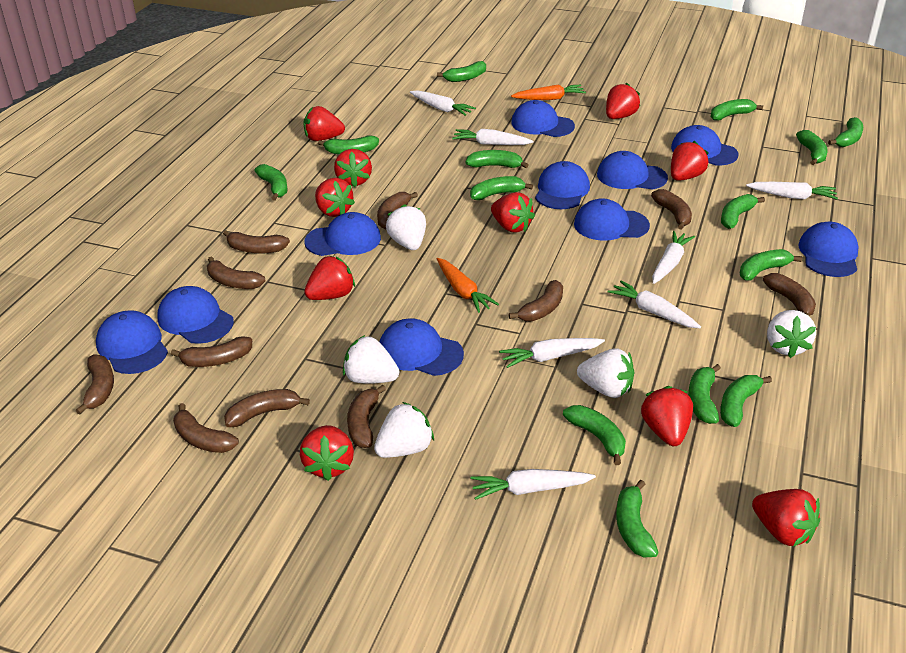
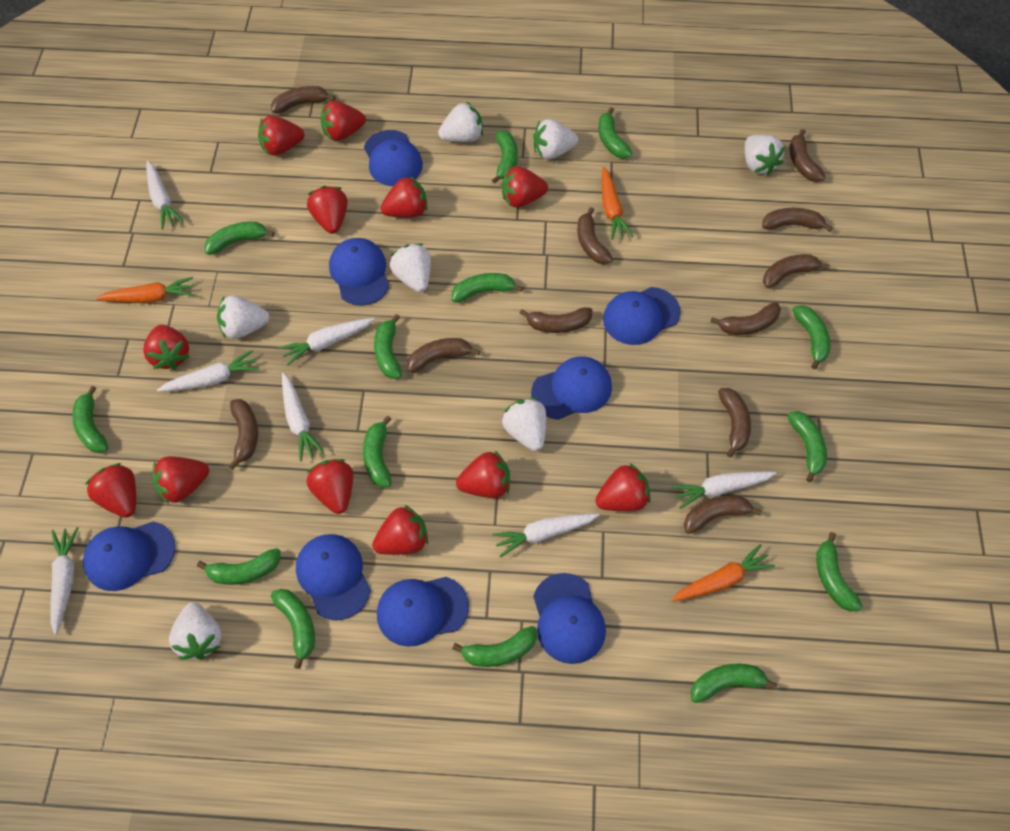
blue cap: 10 -> 8
orange carrot: 2 -> 3
red strawberry: 10 -> 12
white strawberry: 5 -> 7

